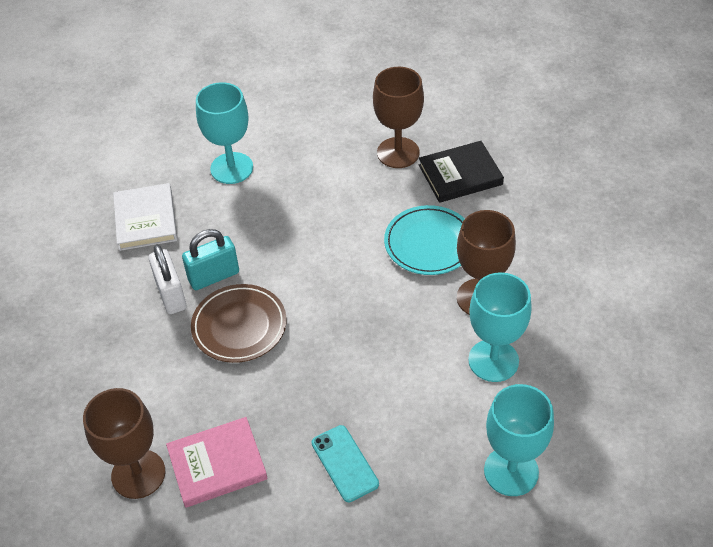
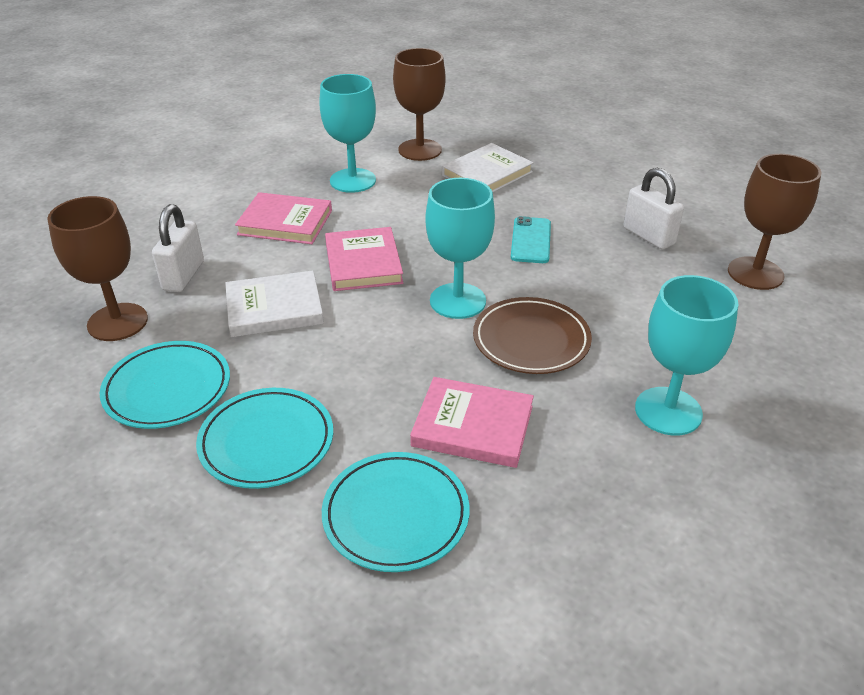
black book: 1 -> 0
pink book: 1 -> 3
turquoise padlock: 1 -> 0
turquoise plate: 1 -> 3
white book: 1 -> 2
white padlock: 1 -> 2

